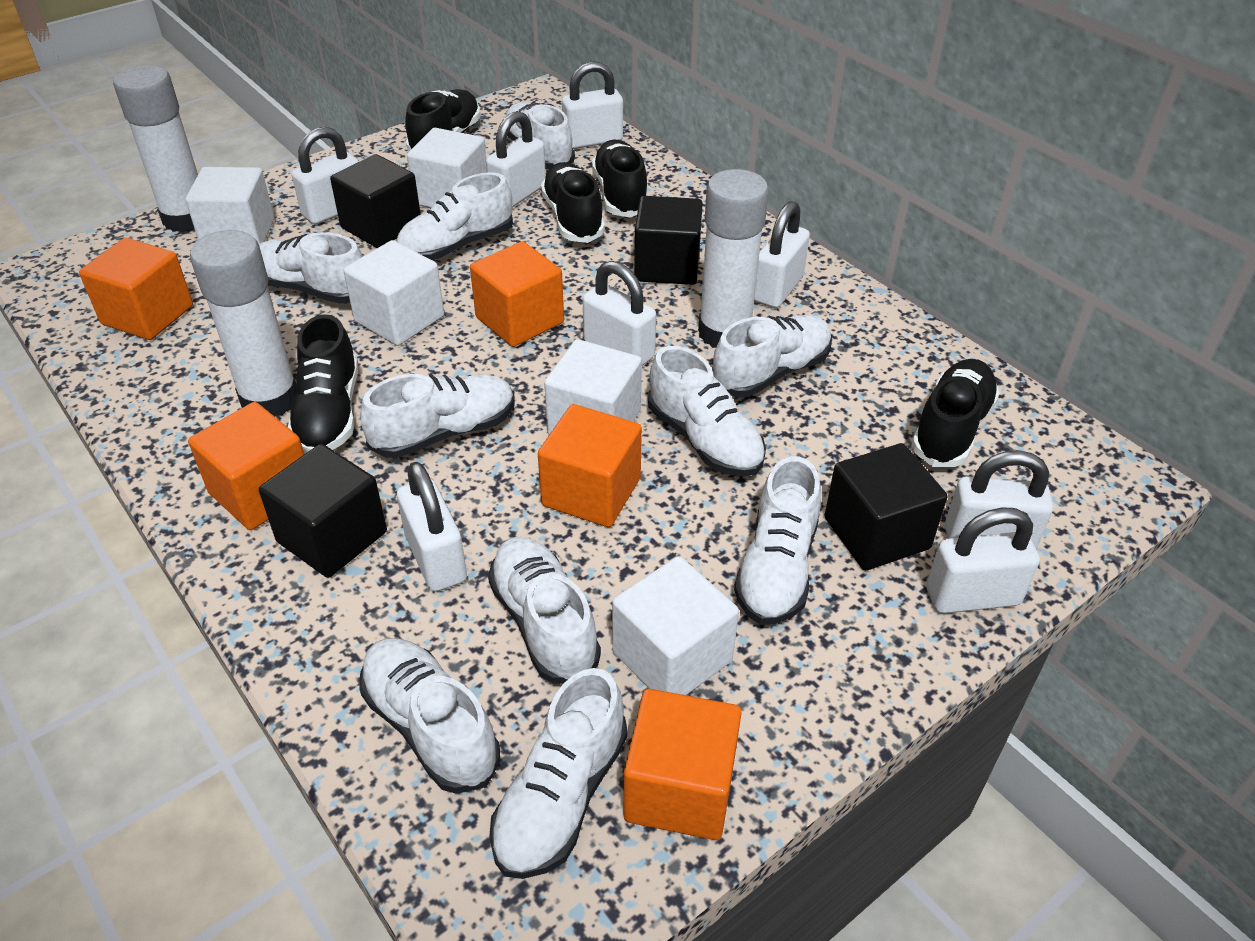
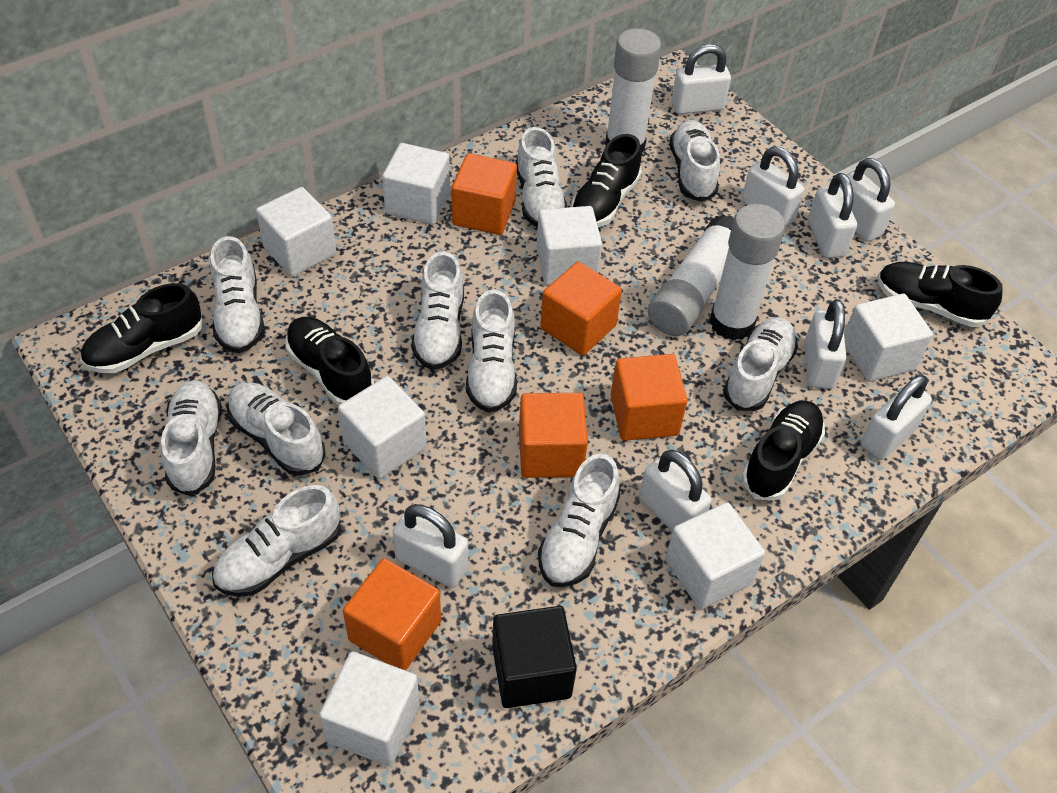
black cube: 4 -> 1
white cube: 5 -> 7

